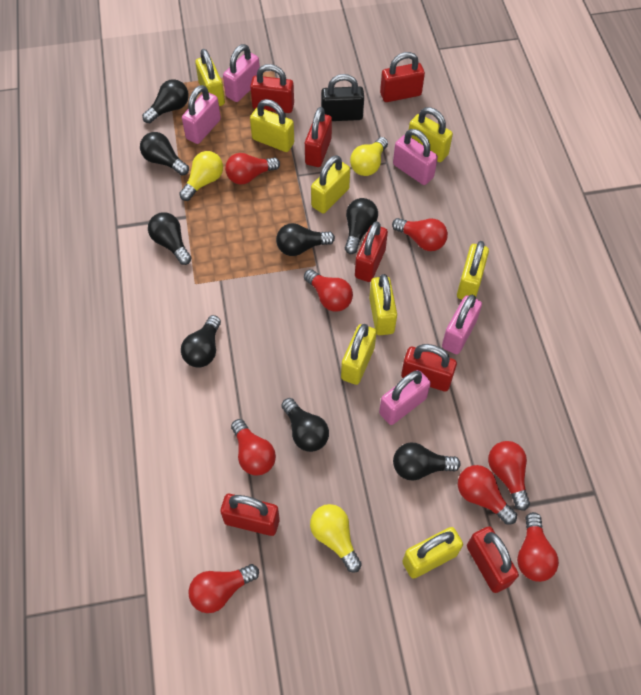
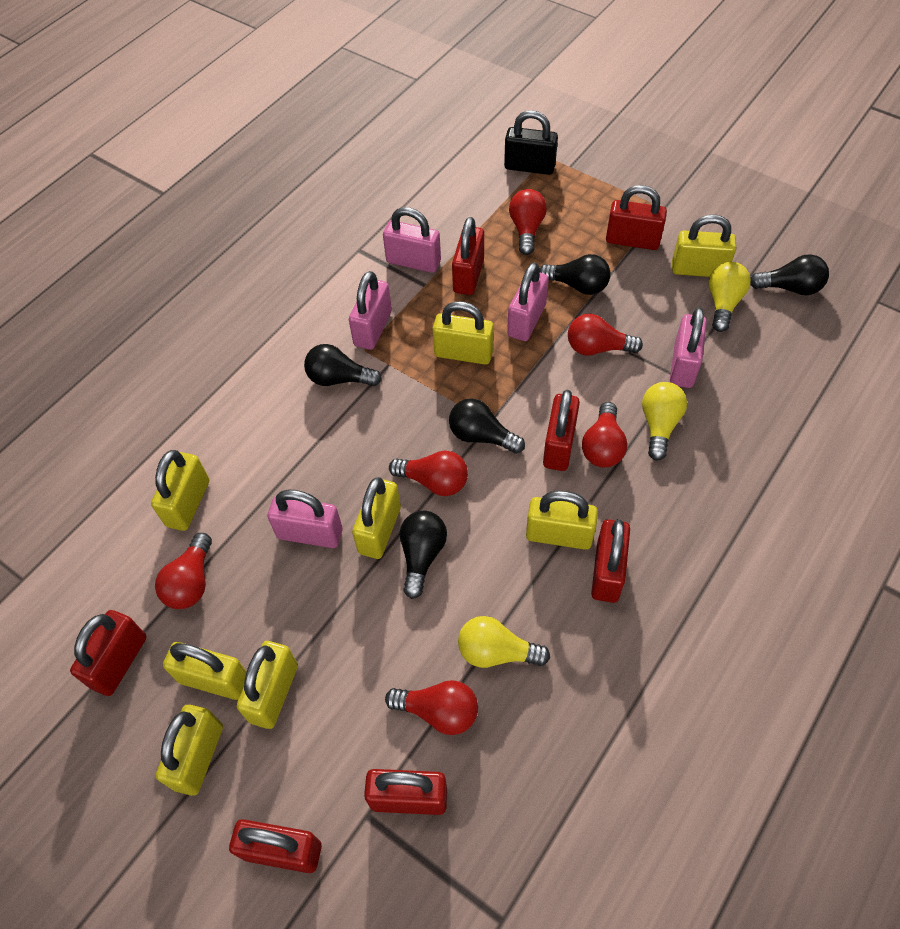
black light bulb: 8 -> 5
red light bulb: 8 -> 6

